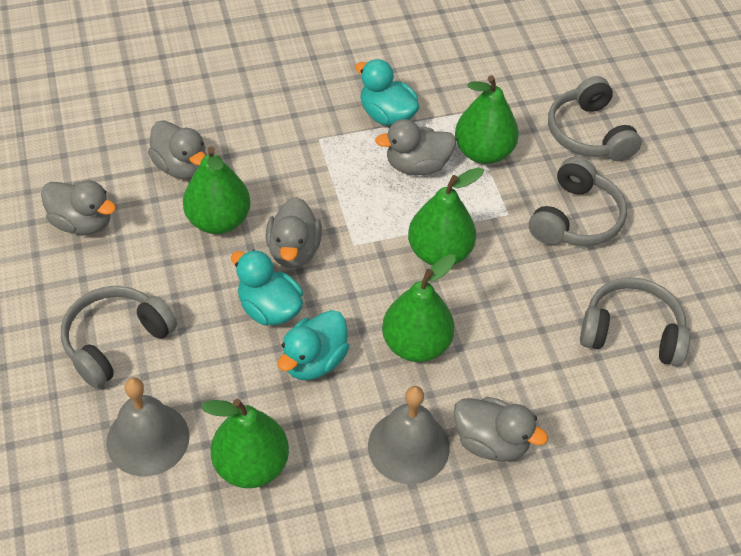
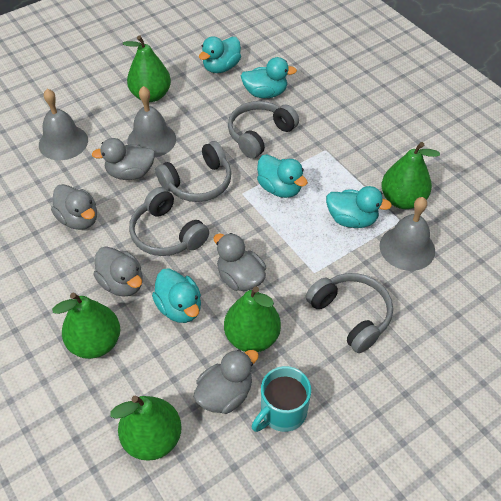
grey bell: 2 -> 3
turquoise duck: 3 -> 5
turquoise mug: 0 -> 1

